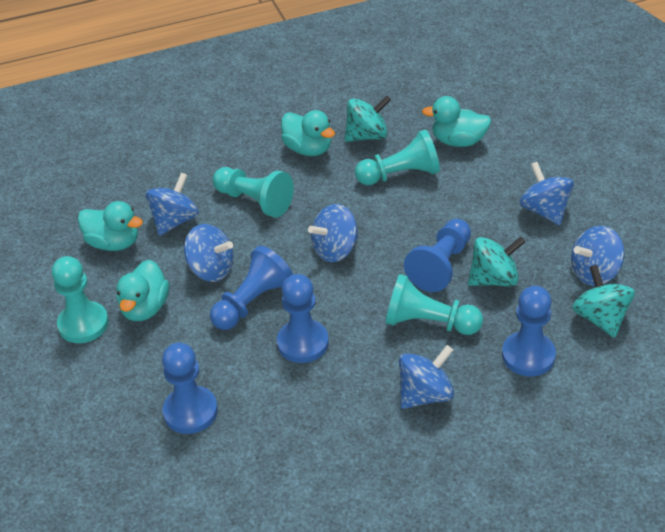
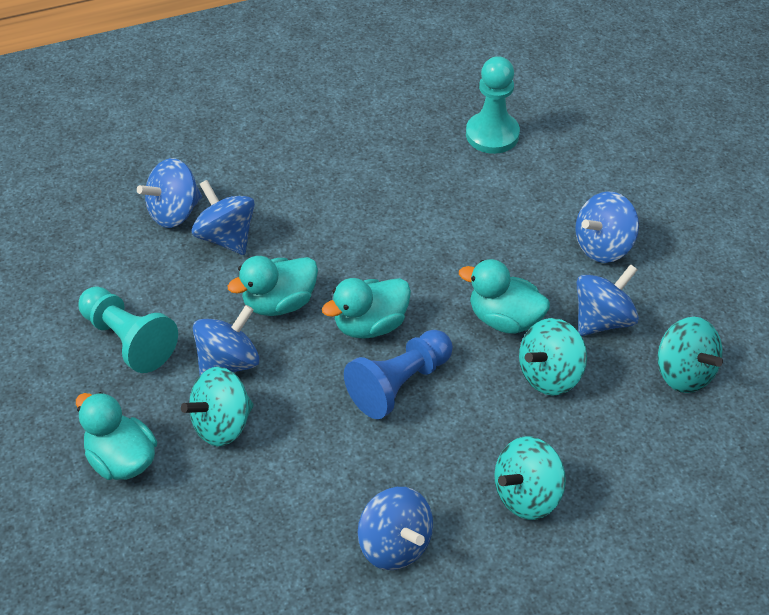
blue pawn: 5 -> 1
turquoise pawn: 4 -> 2
turquoise spinning top: 3 -> 4

